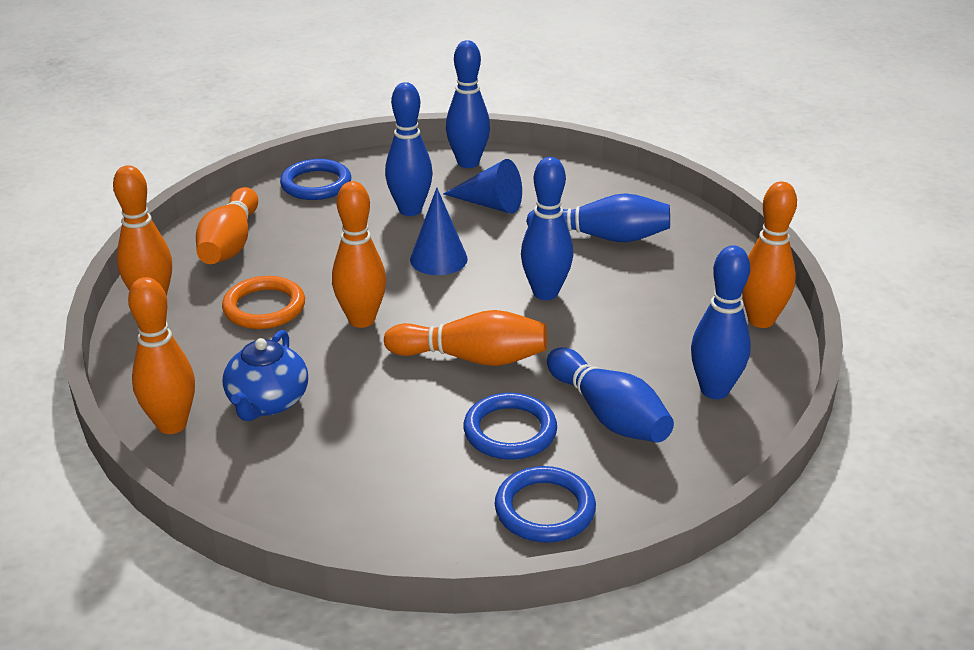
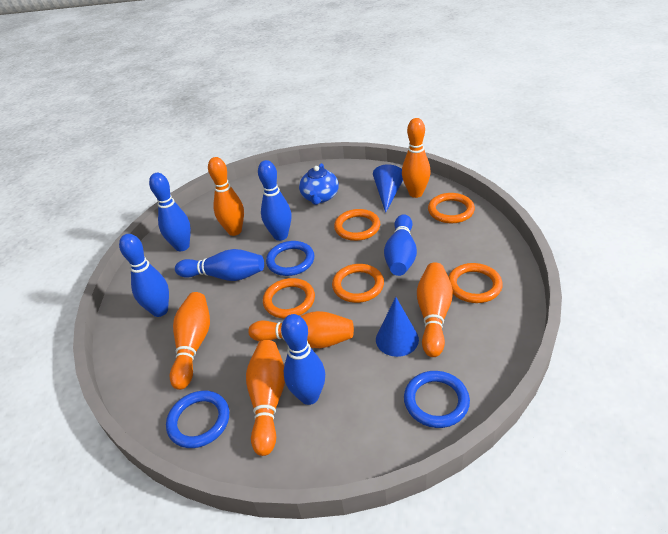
orange ring: 1 -> 5

